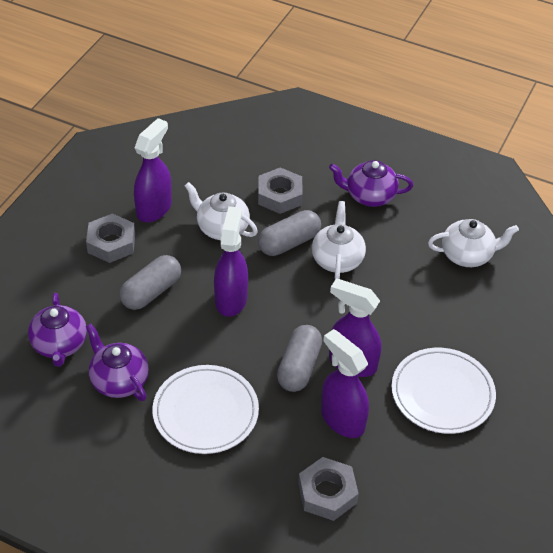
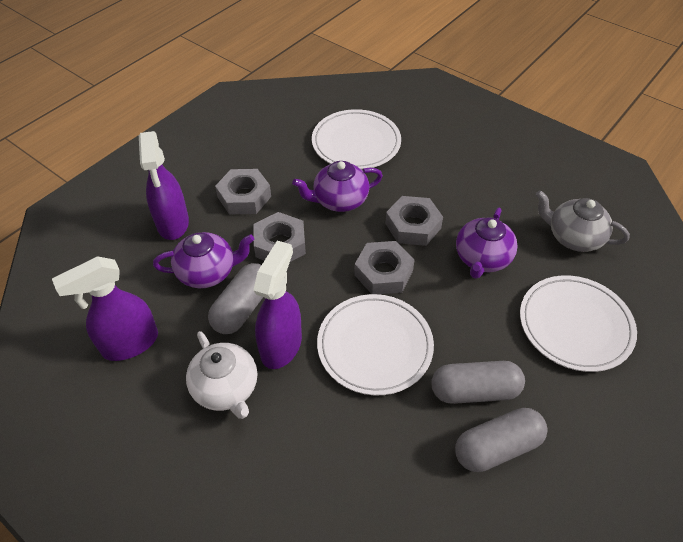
grey nut: 3 -> 4
grey teapot: 0 -> 1
purple spray bottle: 4 -> 3
white plate: 2 -> 3
white teapot: 3 -> 1

